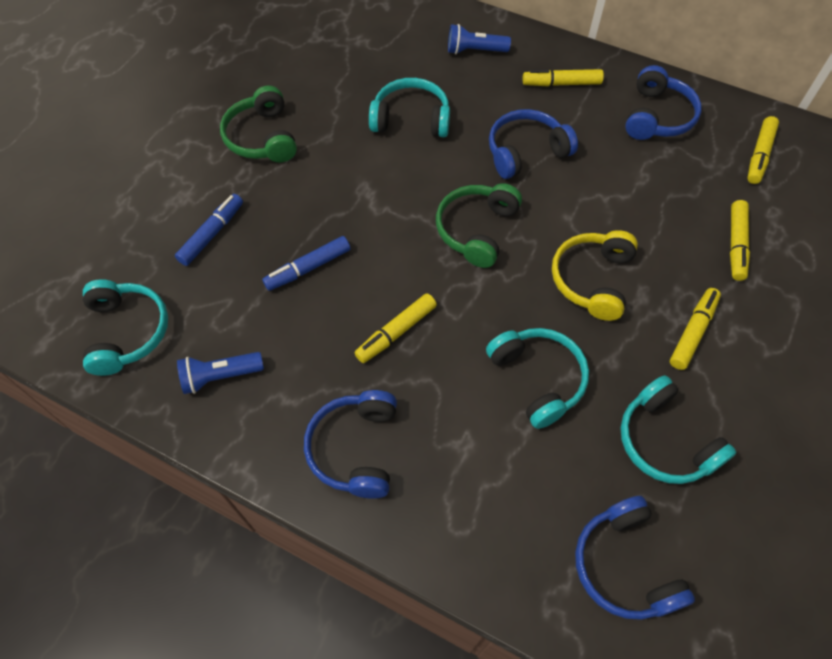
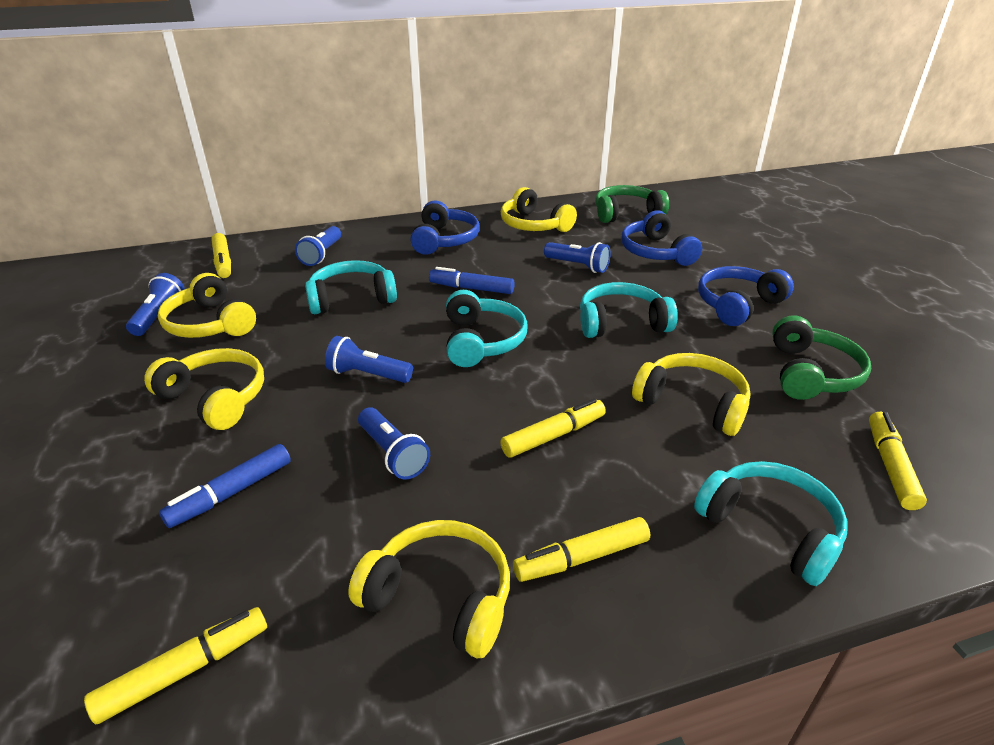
blue flashlight: 2 -> 5
blue headphones: 4 -> 3
yellow headphones: 1 -> 5

